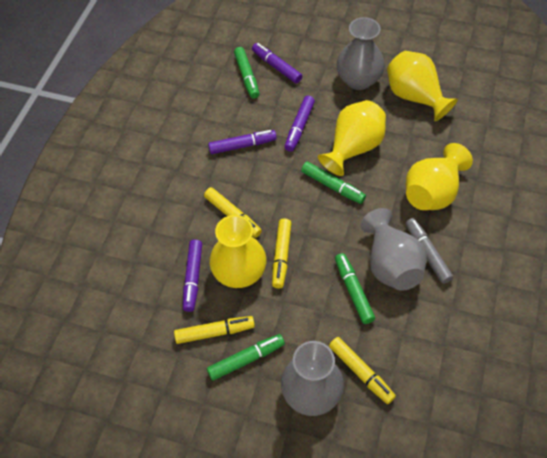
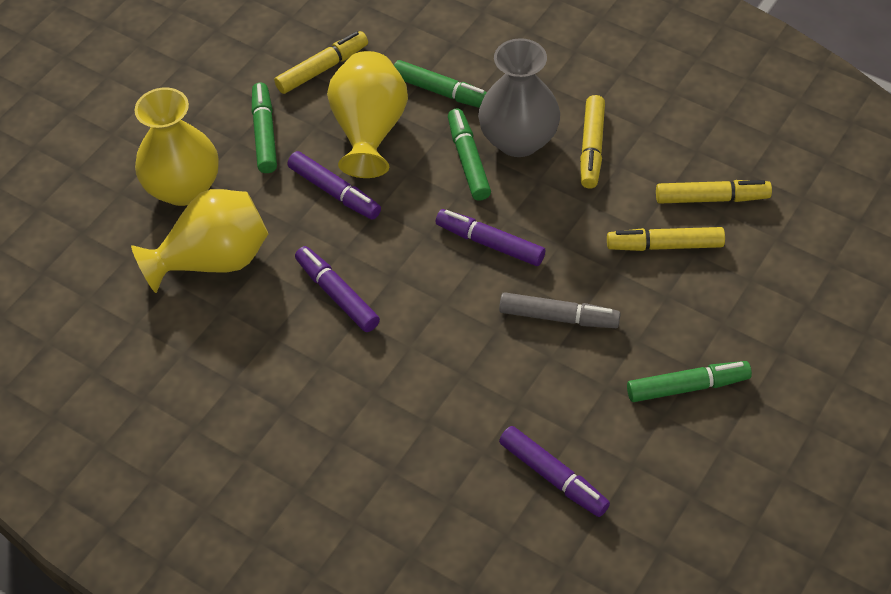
grey vase: 3 -> 1
yellow vase: 4 -> 3

